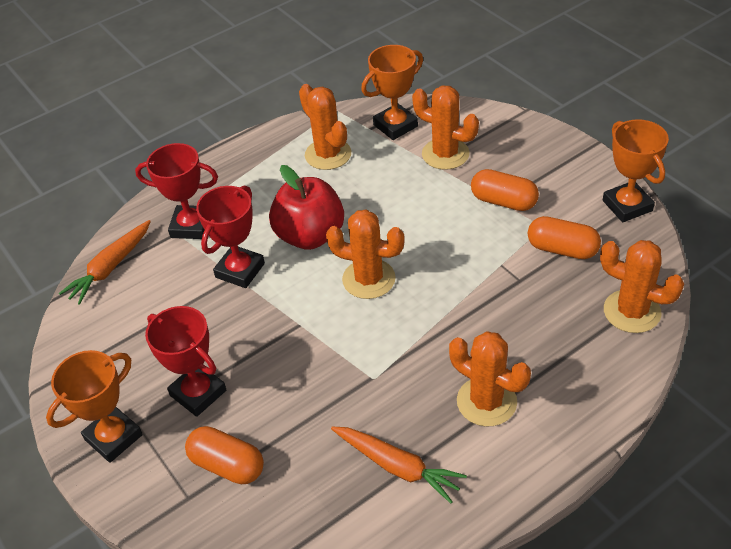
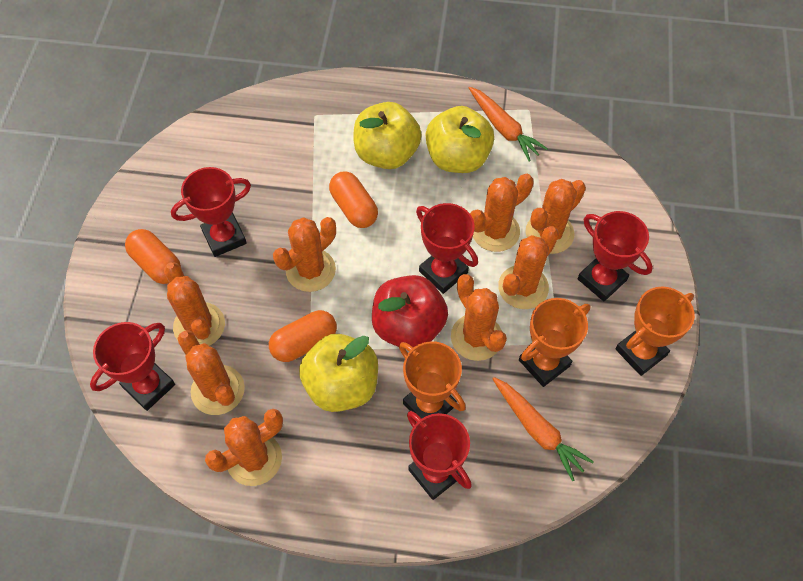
orange cactus: 5 -> 8
red trophy: 3 -> 5
yellow apple: 0 -> 3

